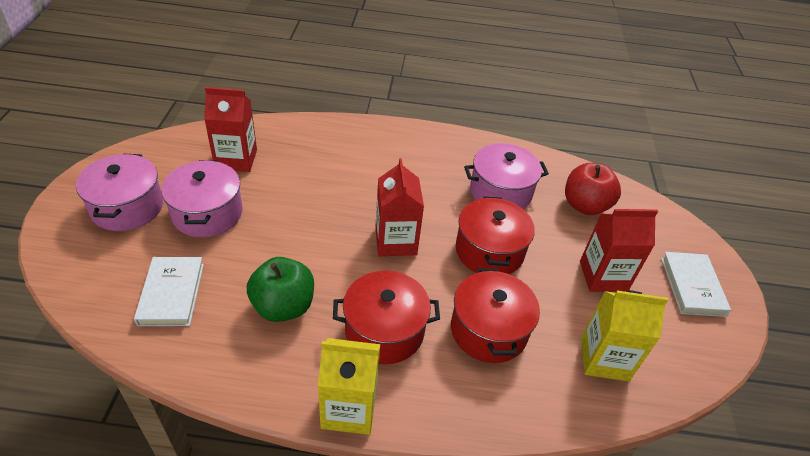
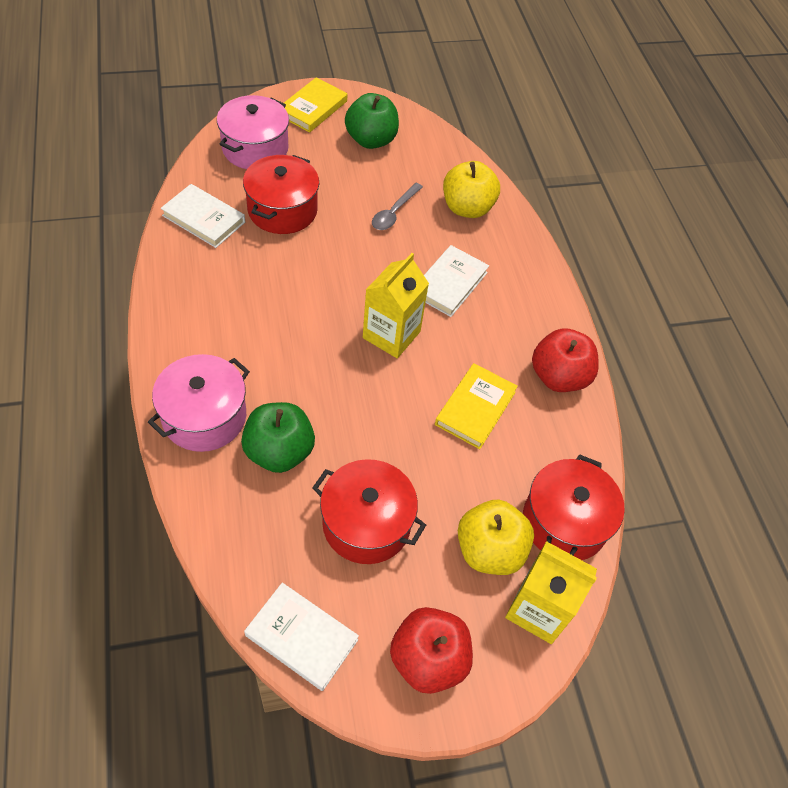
green apple: 1 -> 2
grey spoon: 0 -> 1
pink pot: 3 -> 2
red apple: 1 -> 2
red carton: 3 -> 0
white book: 2 -> 3
yellow apple: 0 -> 2
yellow book: 0 -> 2

